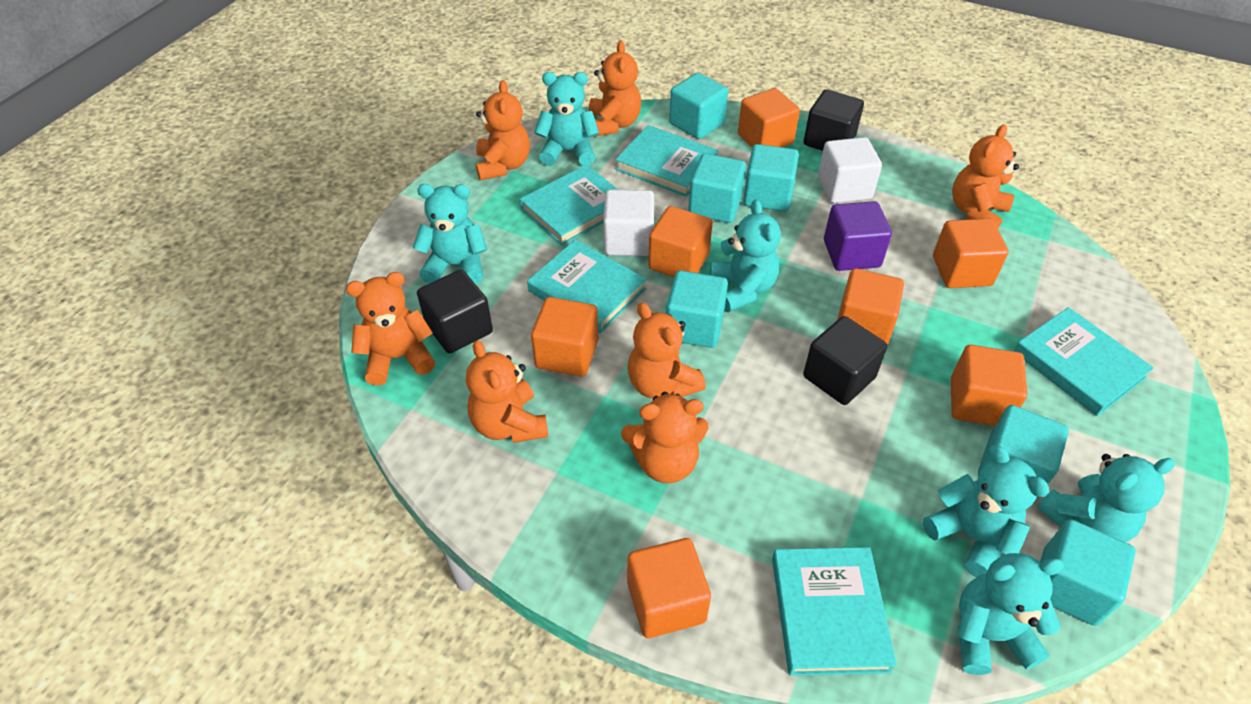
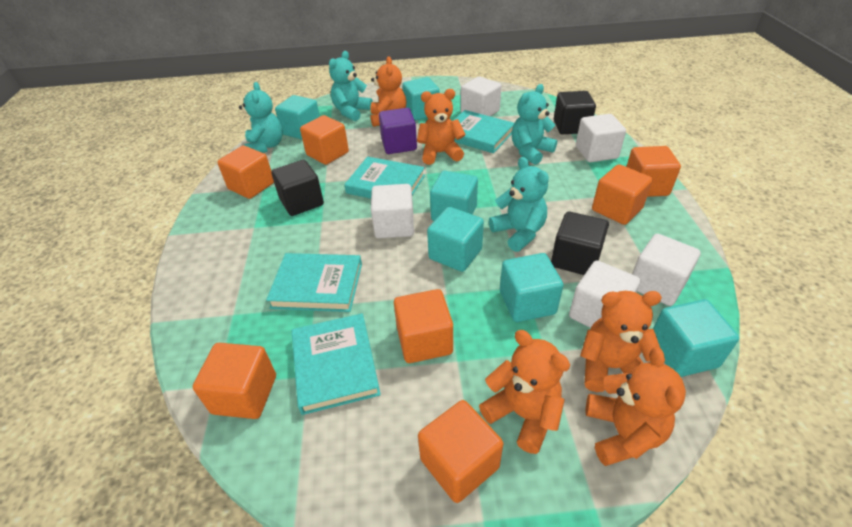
orange teddy bear: 7 -> 5
turquoise book: 5 -> 4
turquoise teddy bear: 6 -> 4
white cube: 2 -> 5

